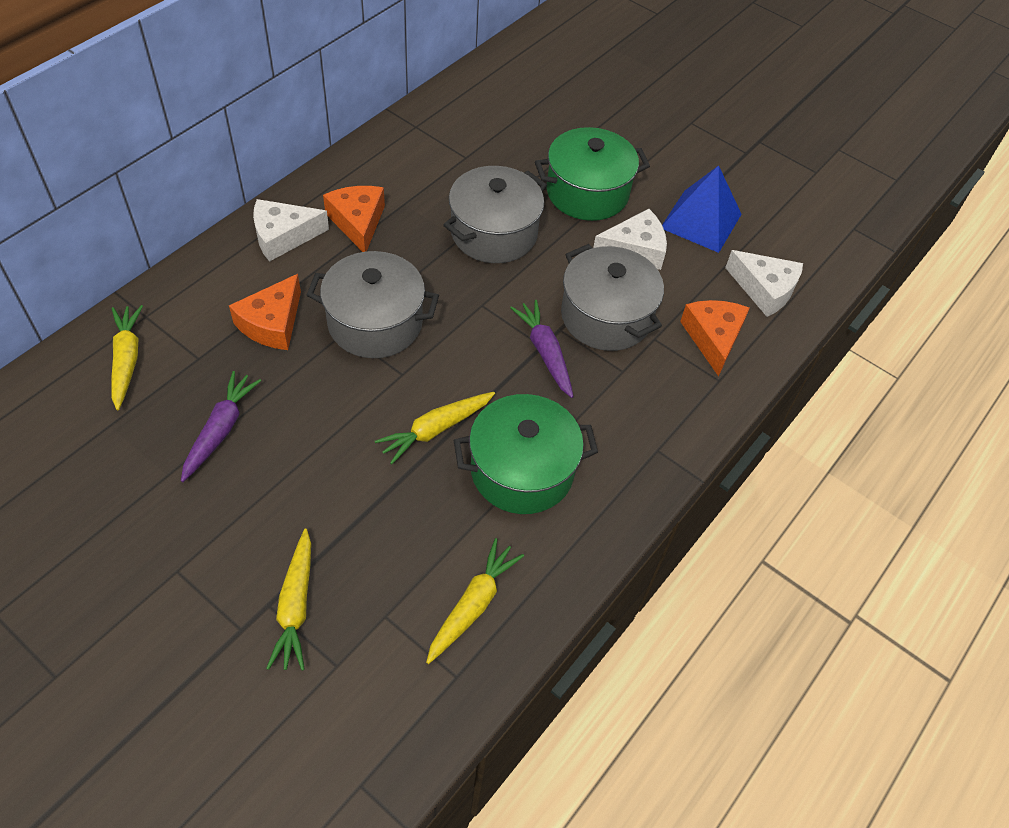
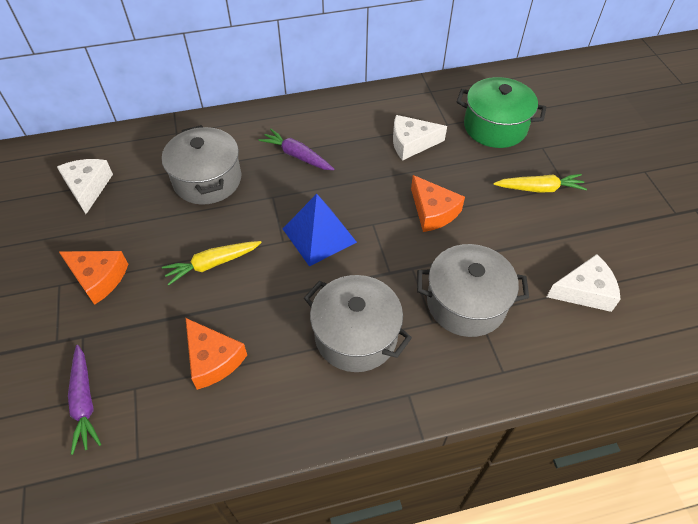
green pot: 2 -> 1
yellow carrot: 4 -> 2

